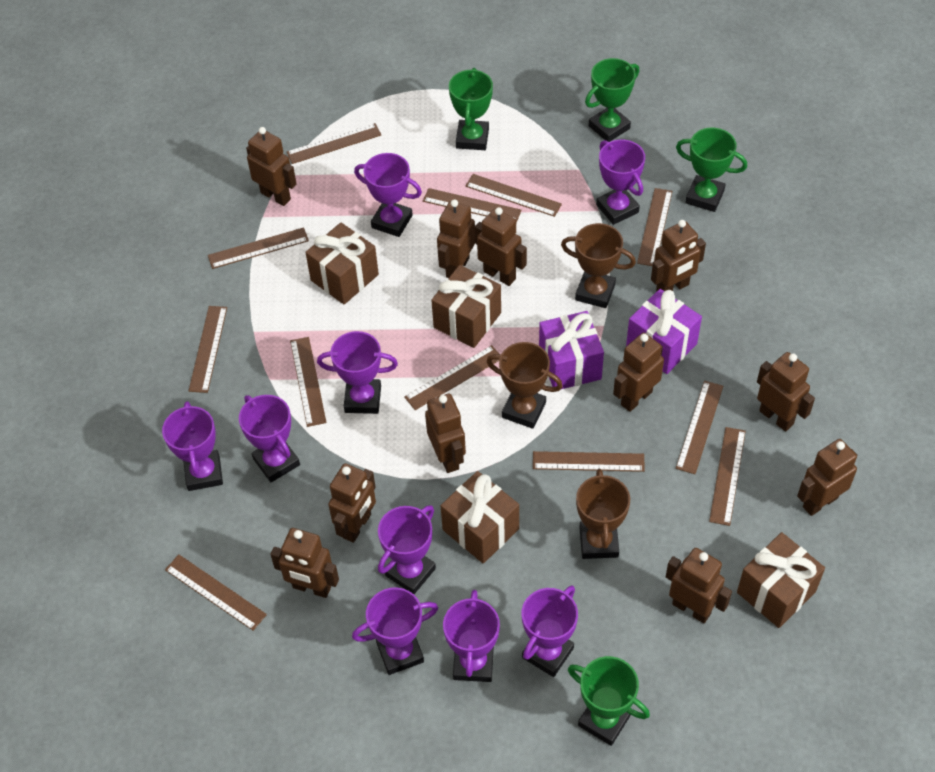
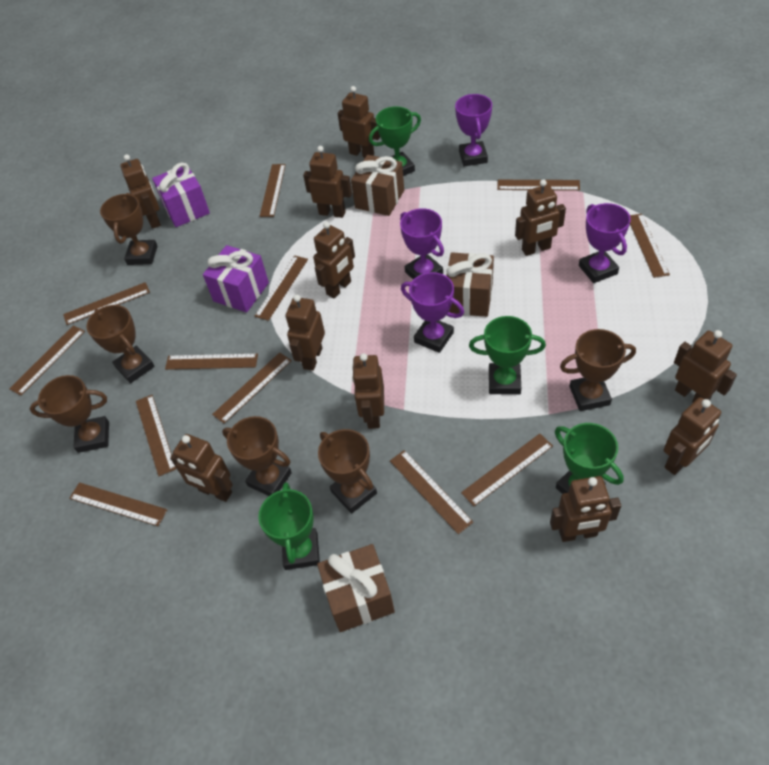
brown gift: 4 -> 3
brown trophy: 3 -> 6
purple trophy: 9 -> 4

